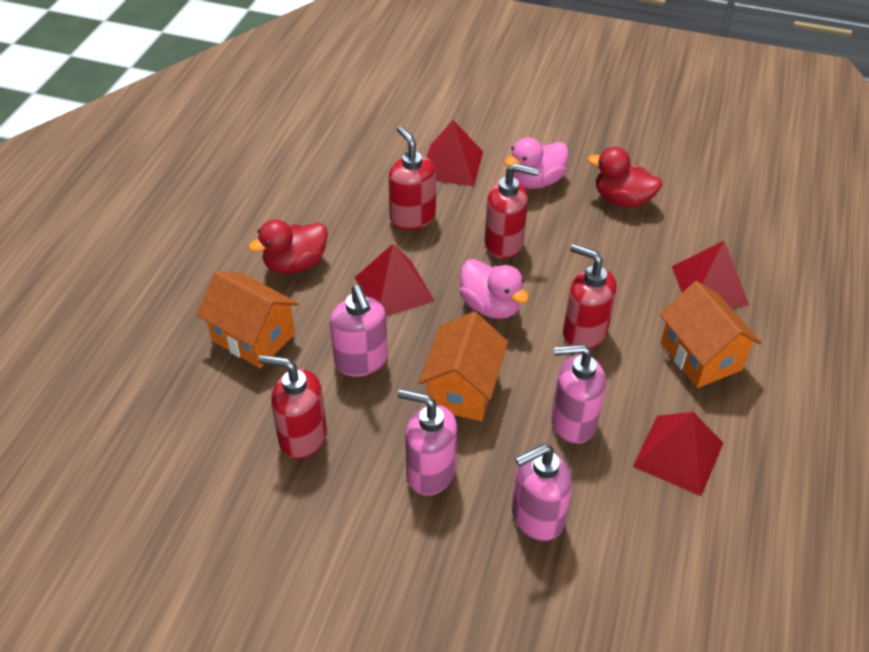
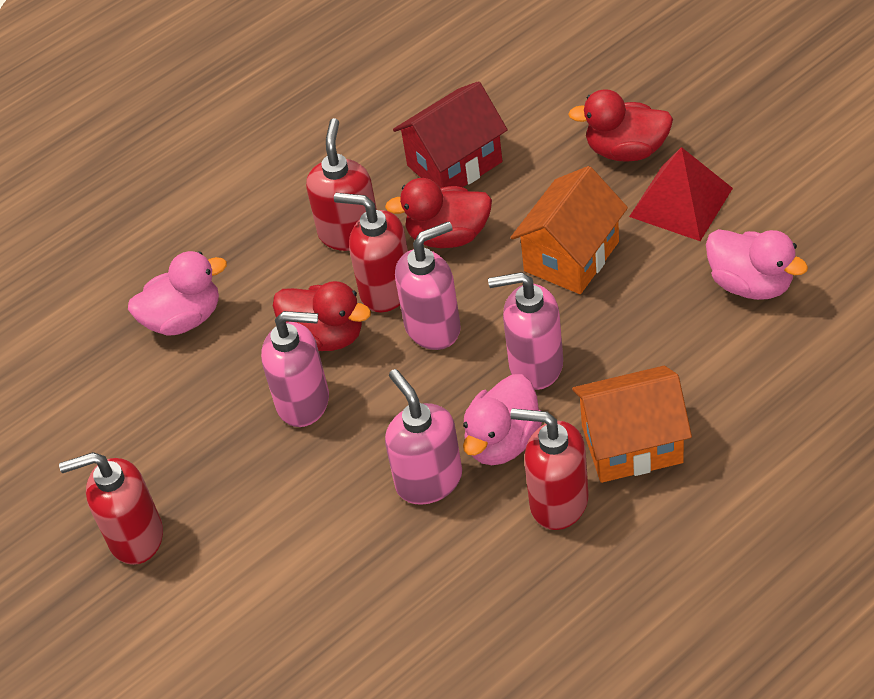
orange house: 3 -> 2
pink duck: 2 -> 3
red duck: 2 -> 3
red house: 0 -> 1
red pyramid: 4 -> 1

